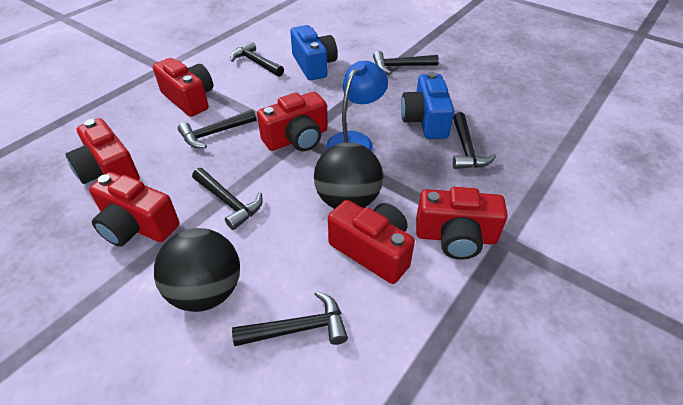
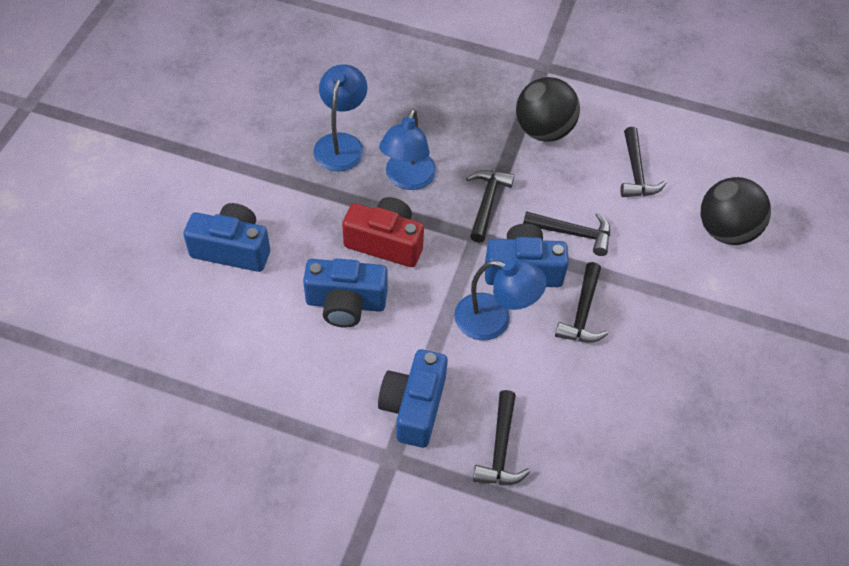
black hammer: 6 -> 5
blue camera: 2 -> 4
blue lamp: 1 -> 3
red camera: 6 -> 1

